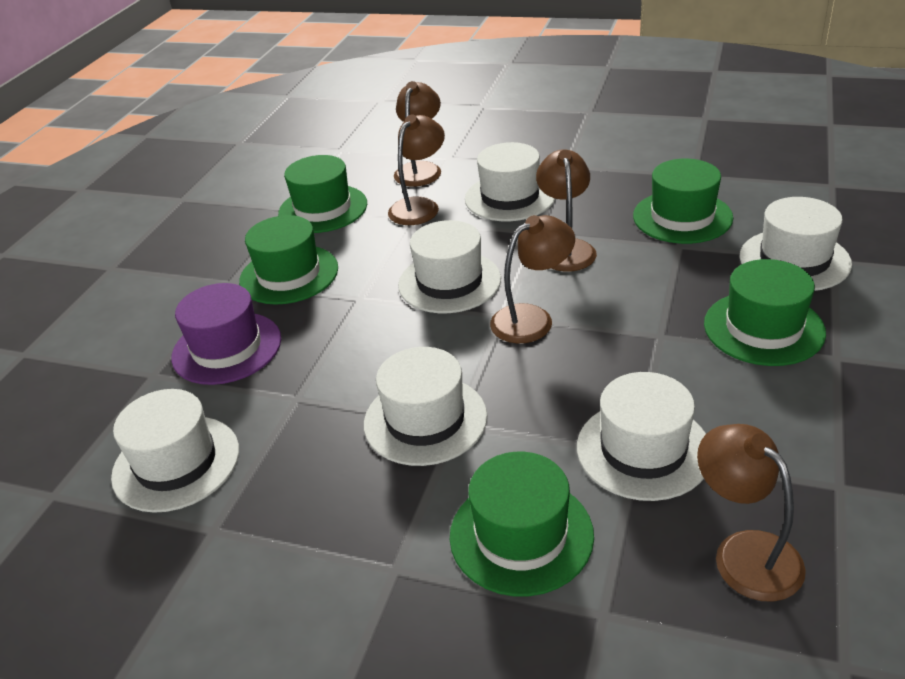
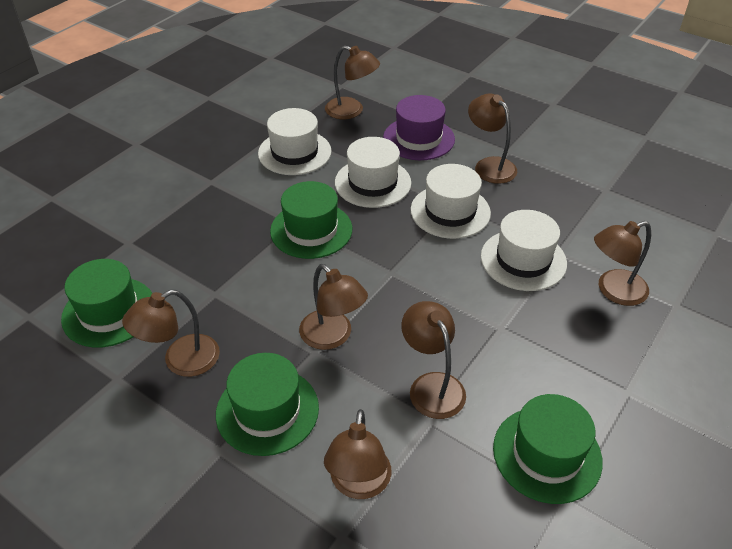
brown lamp: 5 -> 7
green hat: 5 -> 4
white hat: 6 -> 4

